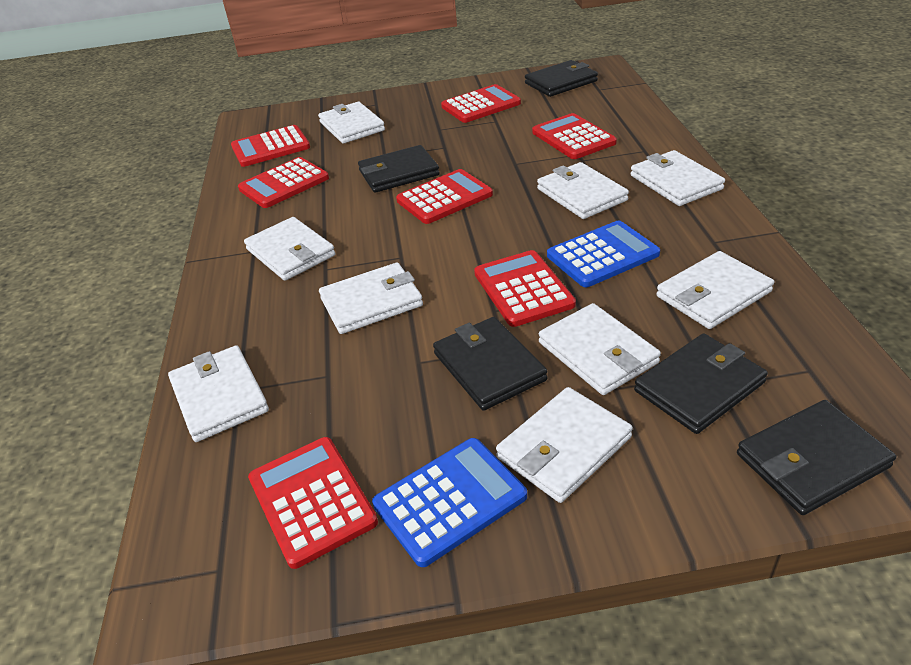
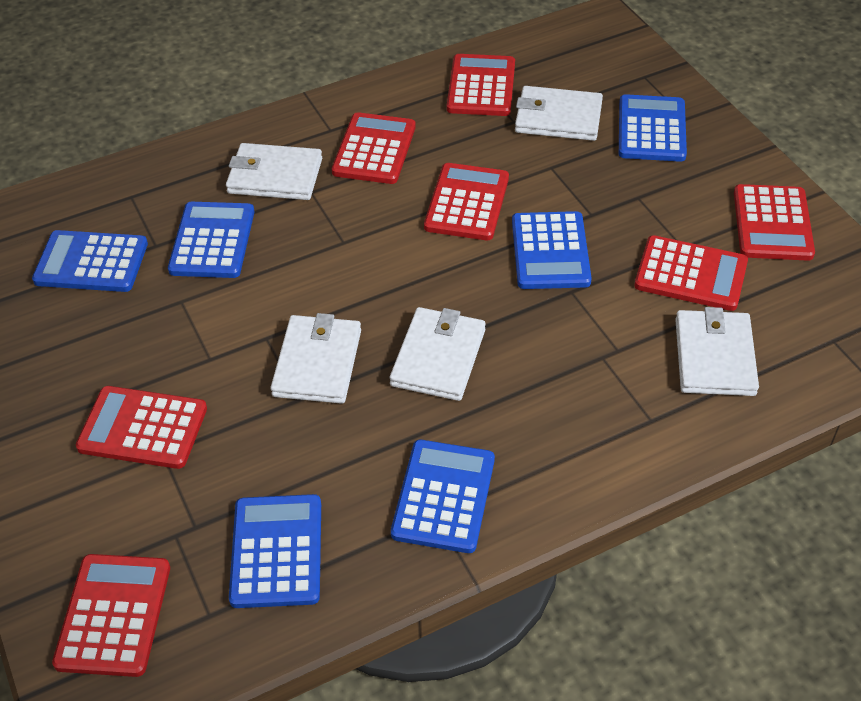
black wallet: 5 -> 0
blue calculator: 2 -> 6
white wallet: 9 -> 5

